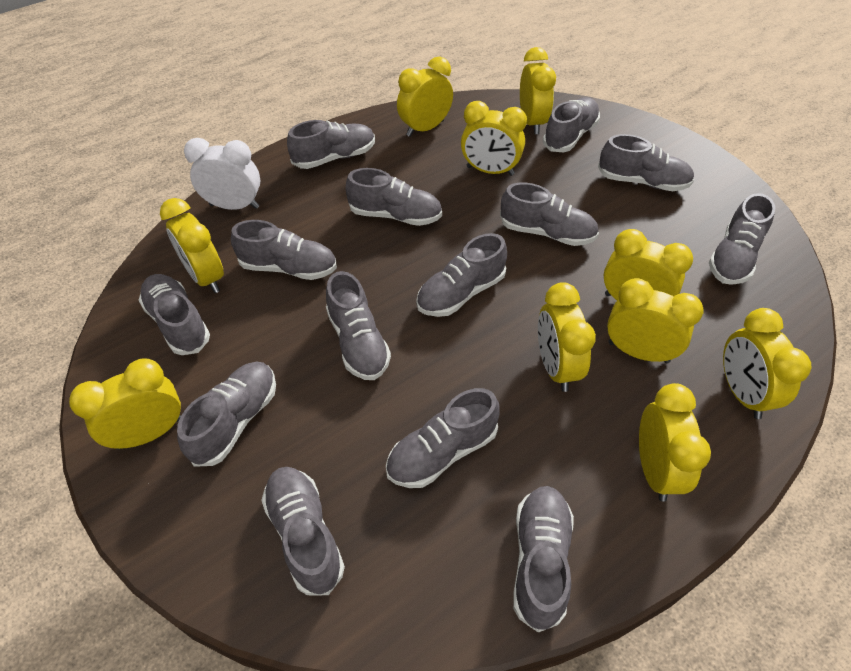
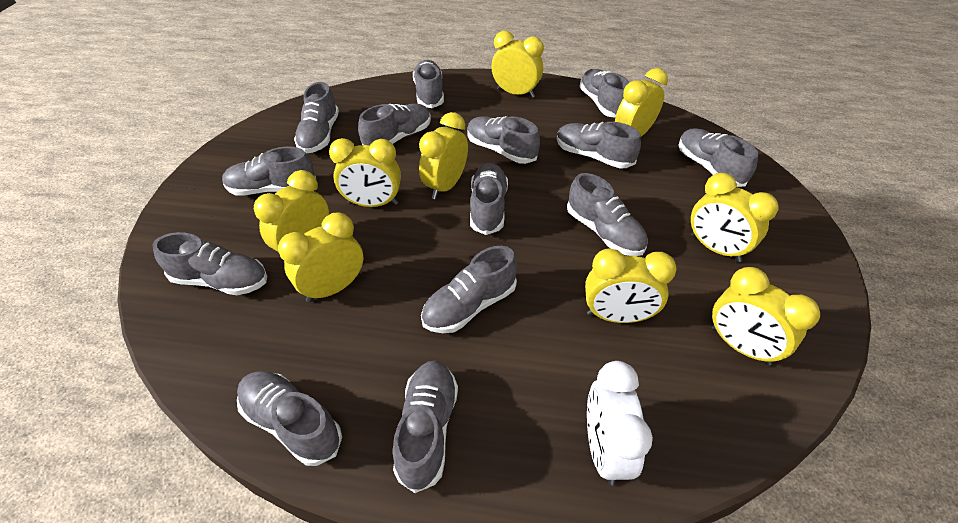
yellow clock: 10 -> 9

